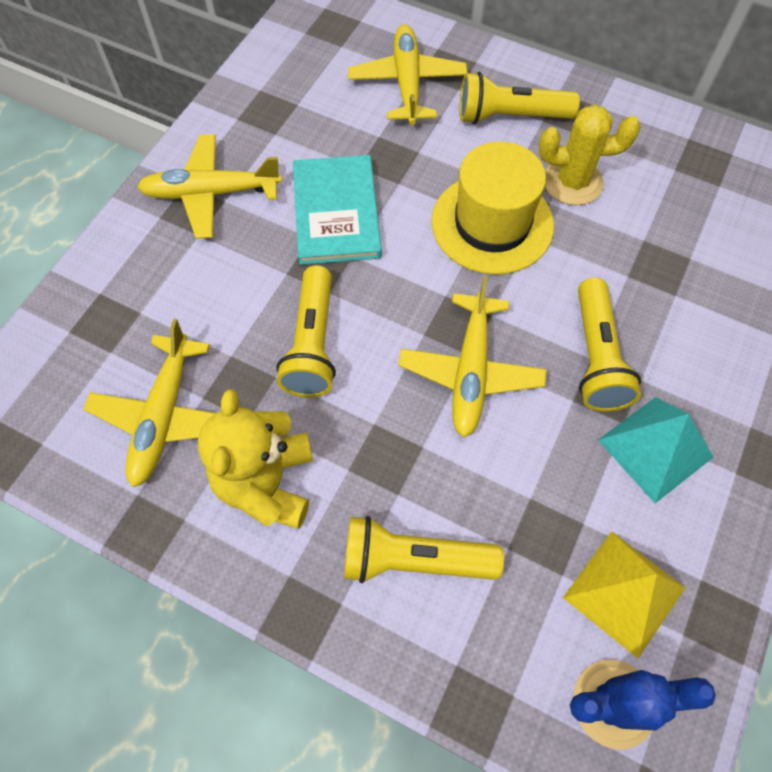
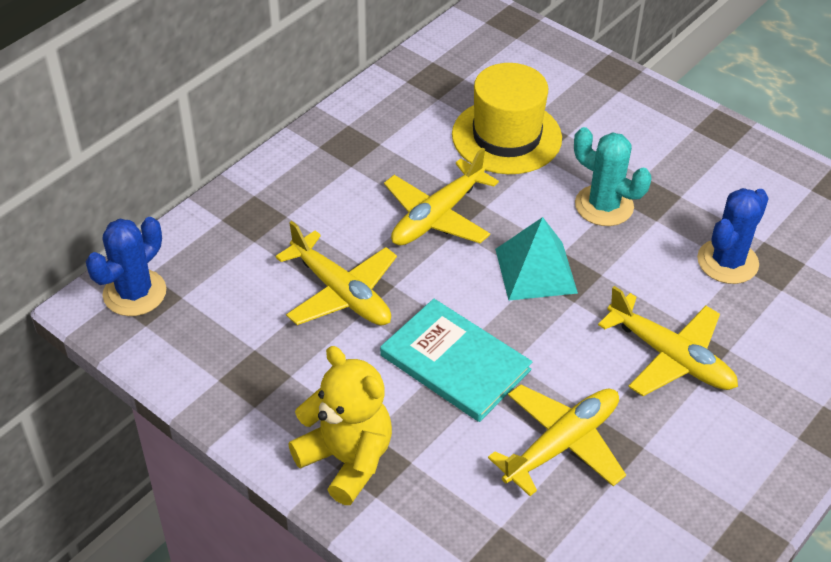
blue cactus: 1 -> 2
turquoise cactus: 0 -> 1
yellow cactus: 1 -> 0
yellow flashlight: 4 -> 0
yellow pyramid: 1 -> 0

